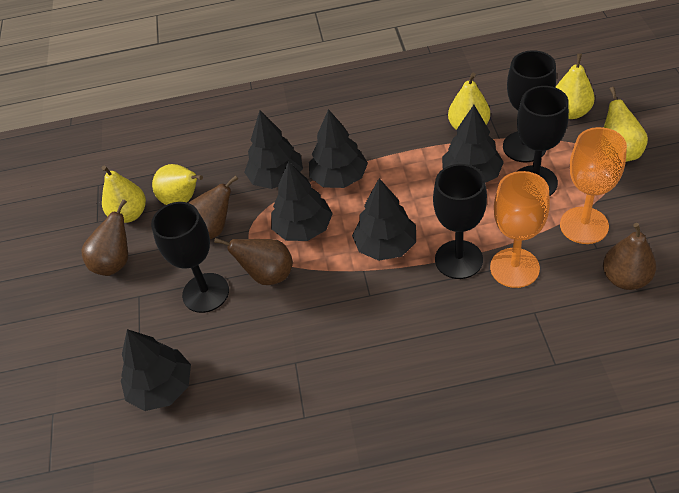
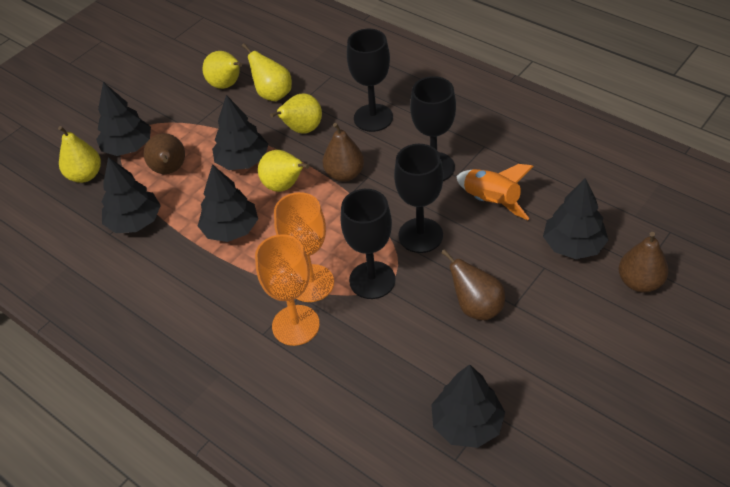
orange rocket: 0 -> 1

